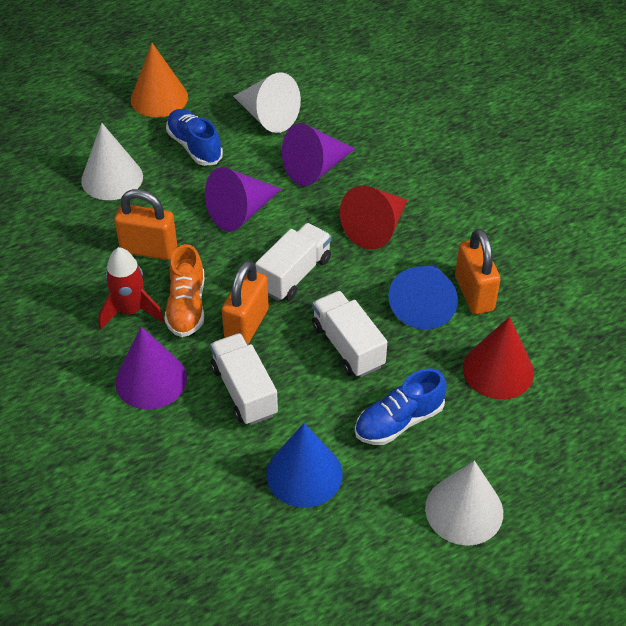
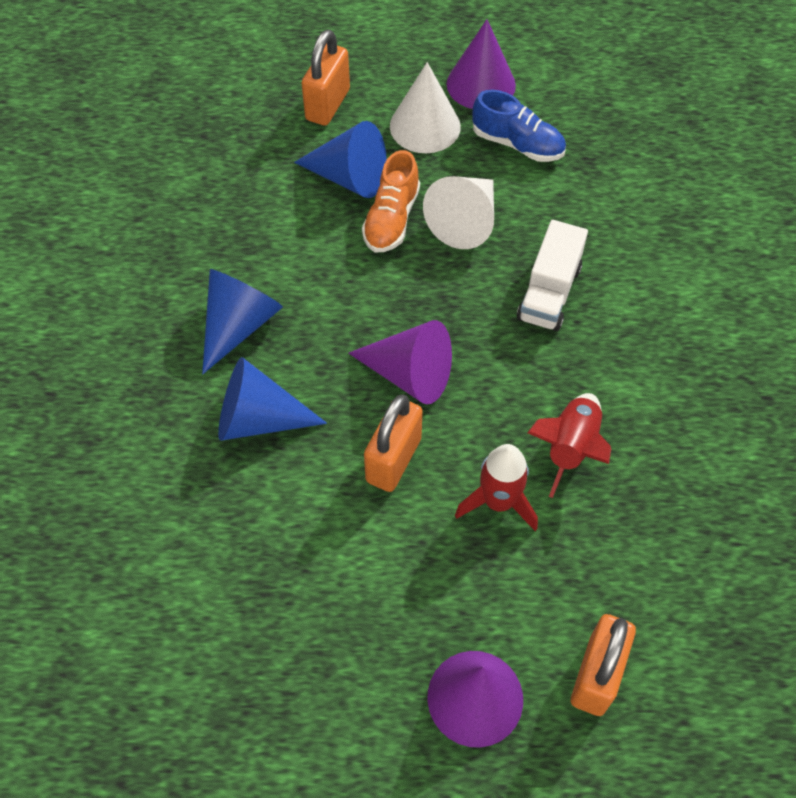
blue cone: 2 -> 3
blue shoe: 2 -> 1
orange cone: 1 -> 0
red cone: 2 -> 0
red rocket: 1 -> 2
white cone: 3 -> 2
white truck: 3 -> 1

